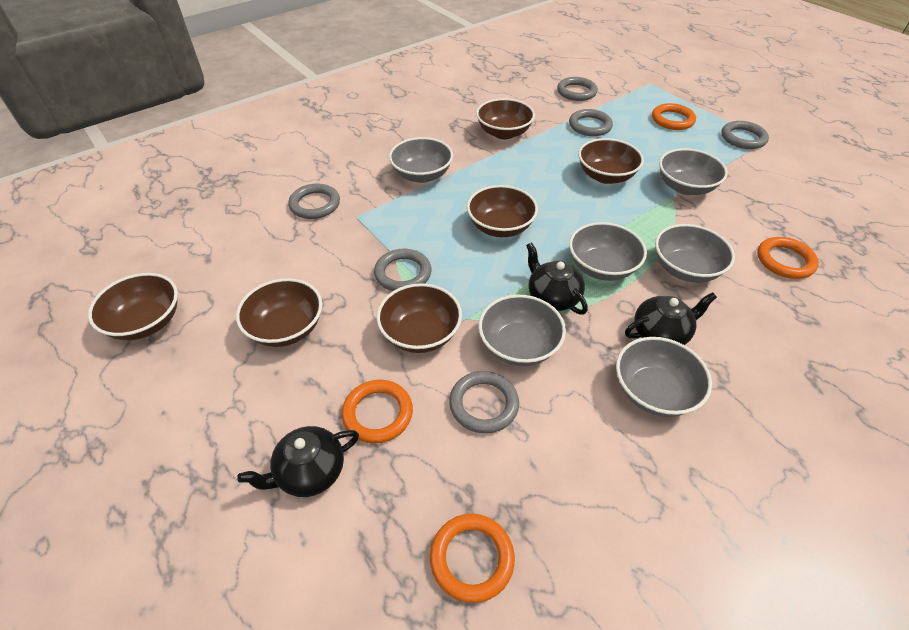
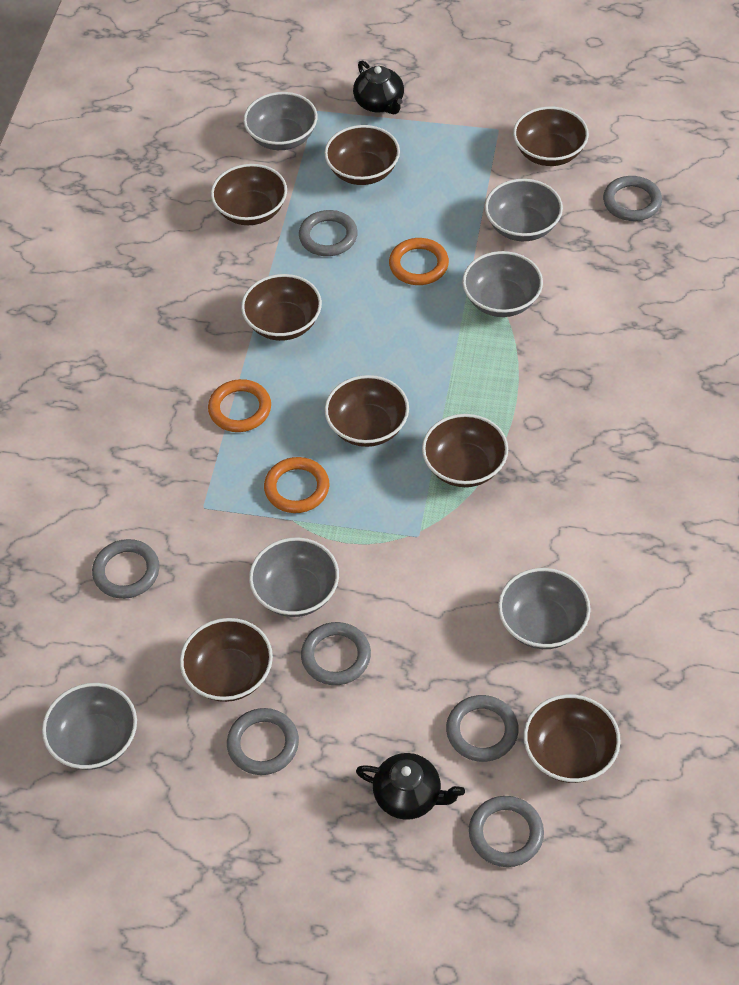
black teapot: 3 -> 2
brown bowl: 6 -> 8
grey ring: 6 -> 7
orange ring: 4 -> 3

